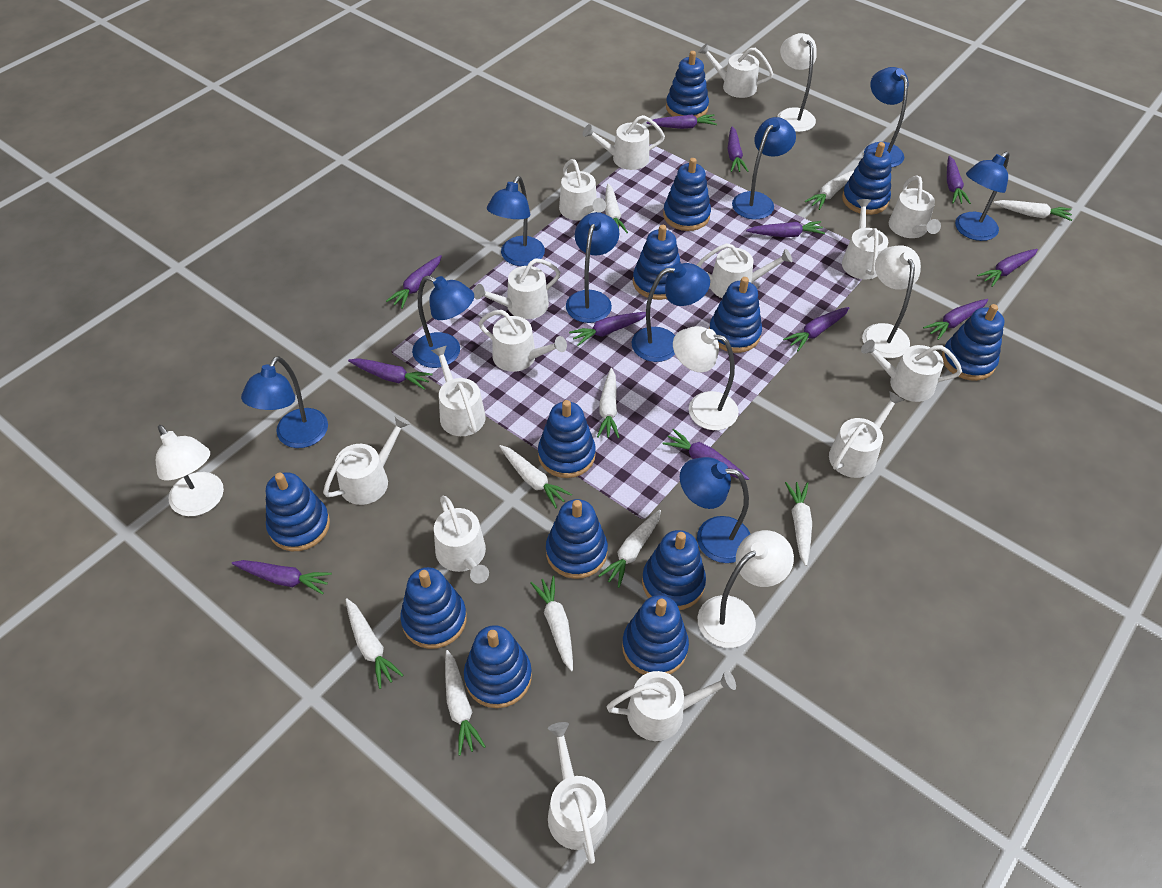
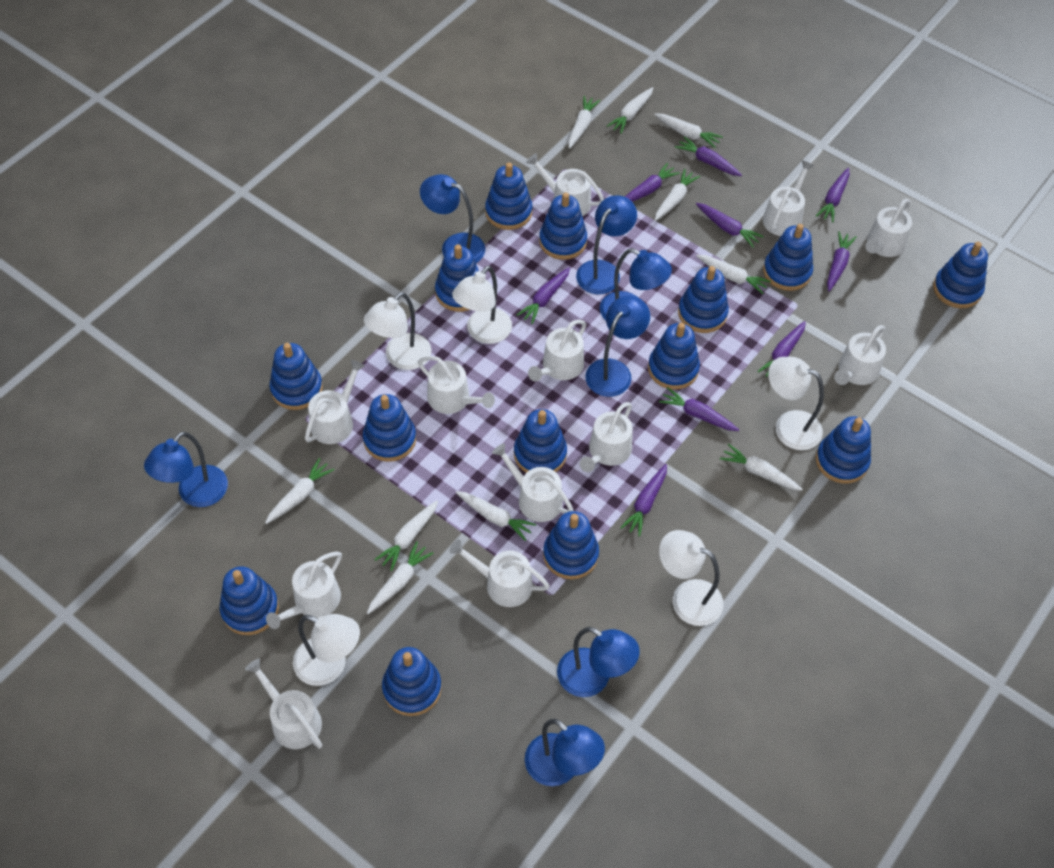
blue lamp: 9 -> 7
blue stacking toy: 13 -> 14
purple carrot: 12 -> 9
white watering can: 15 -> 12

